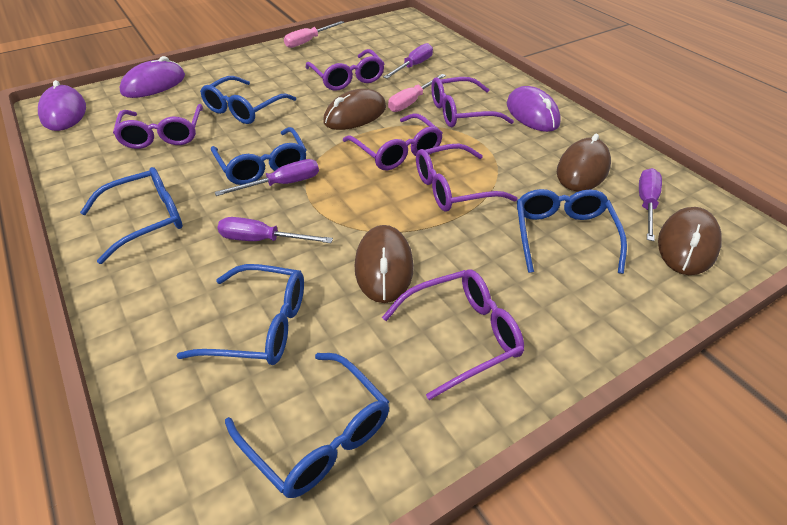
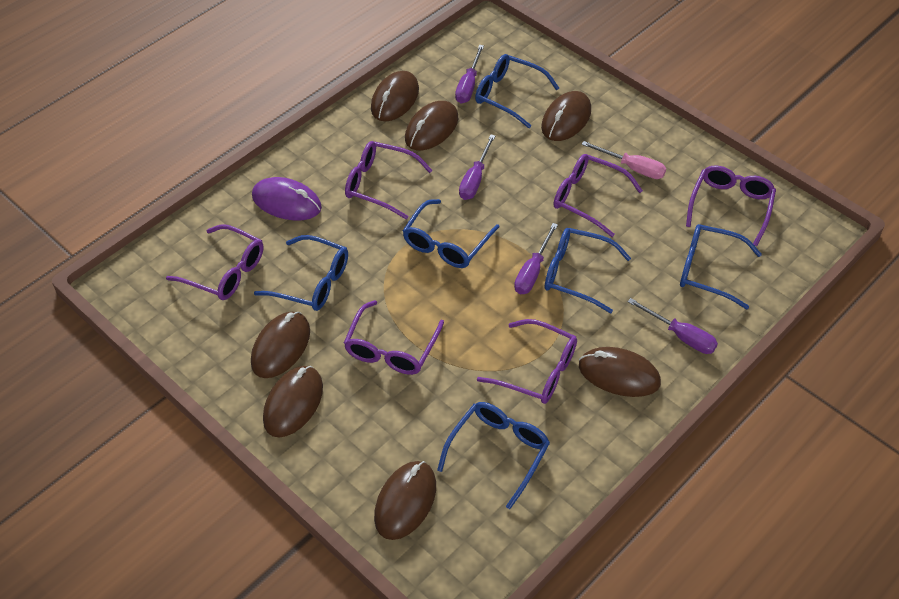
brown mouse: 4 -> 7
pink screwdriver: 2 -> 1
purple mouse: 3 -> 1

